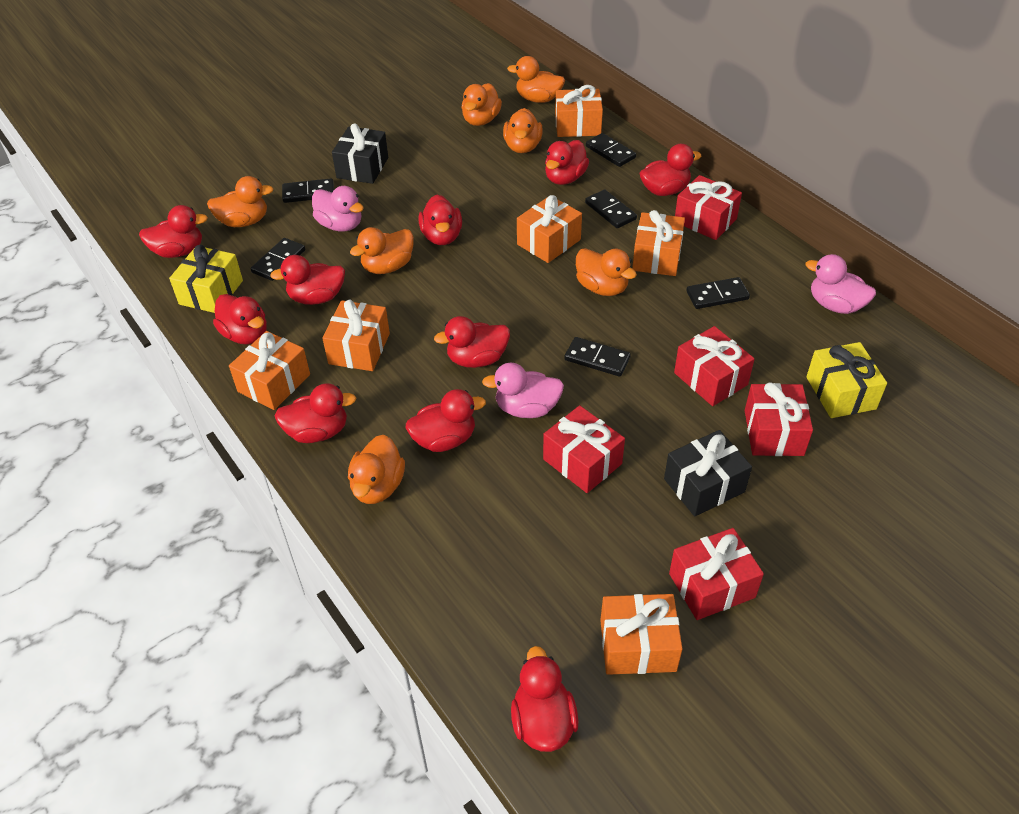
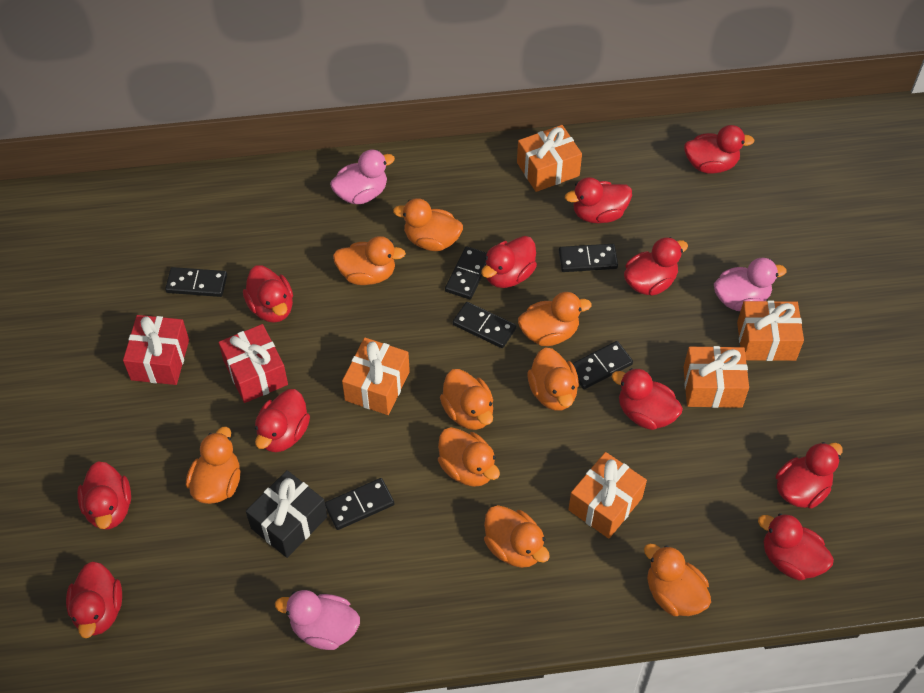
black gift: 2 -> 1
orange duck: 7 -> 9
orange gift: 6 -> 5
red duck: 10 -> 11
red gift: 5 -> 2
yellow gift: 2 -> 0

